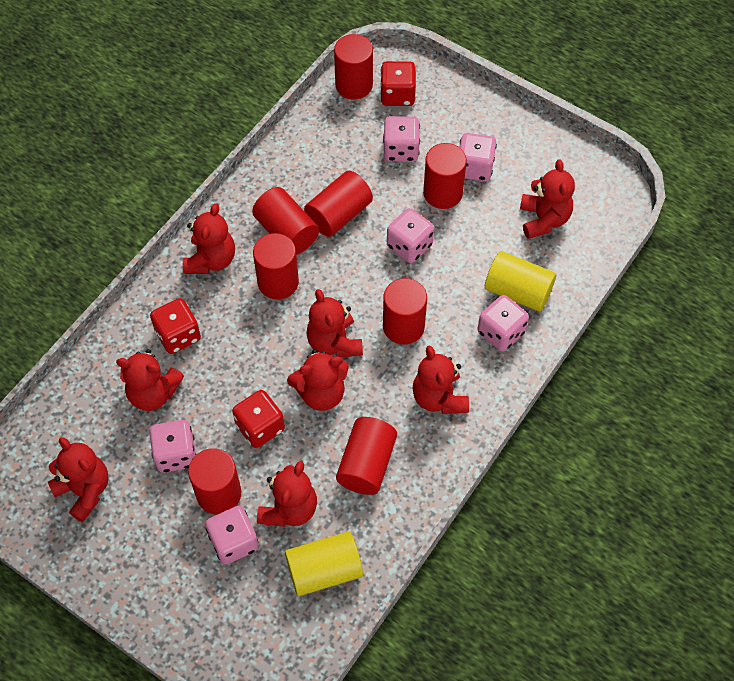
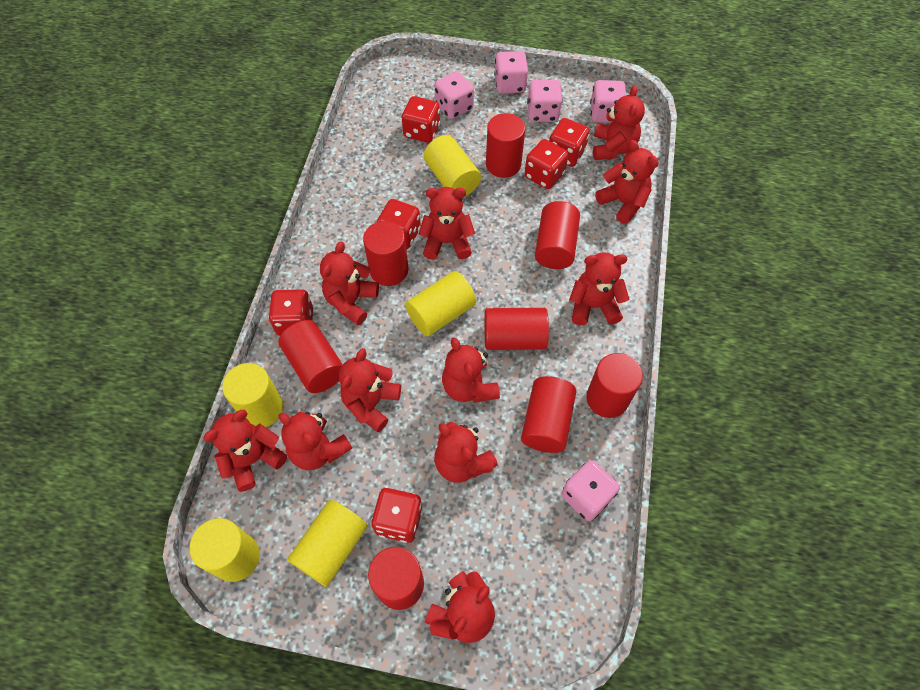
pink dice: 6 -> 5
red dice: 3 -> 6
red teddy bear: 8 -> 11
yellow cylinder: 2 -> 5

